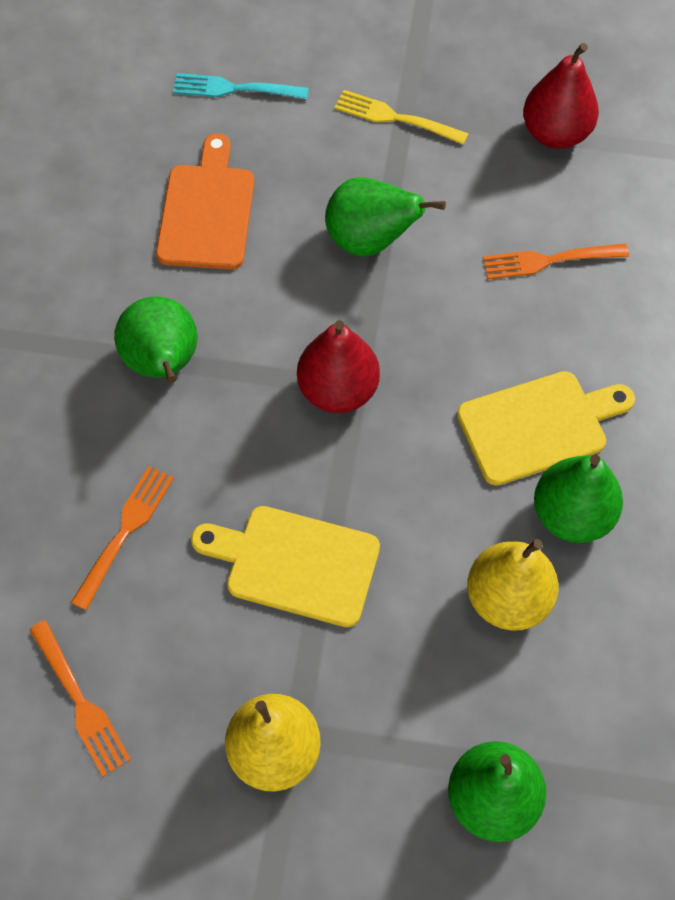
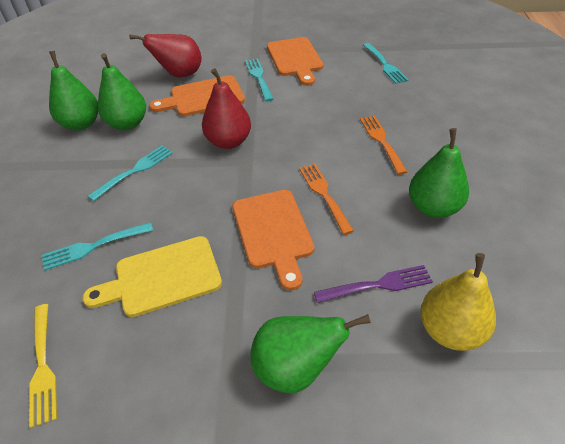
orange cutting board: 1 -> 3
orange fork: 3 -> 2
purple fork: 0 -> 1
turquoise fork: 1 -> 4
yellow cutting board: 2 -> 1
yellow pear: 2 -> 1

